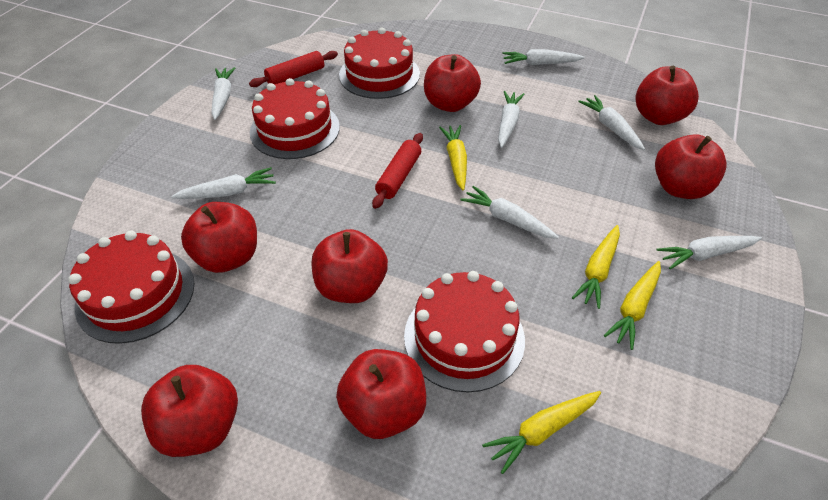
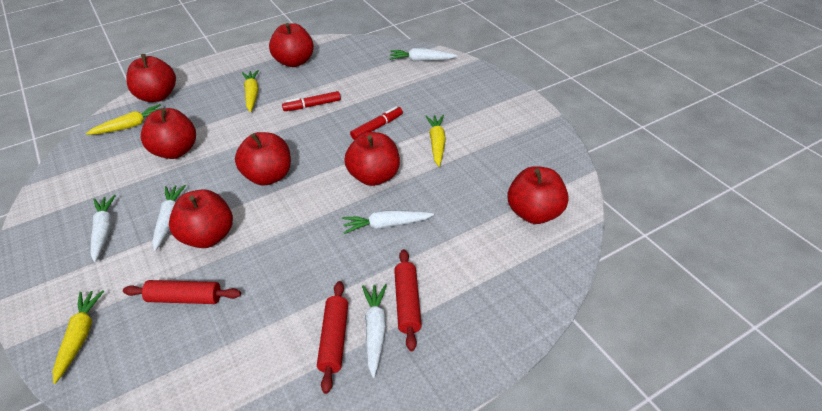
red cake: 4 -> 0
red marker: 0 -> 2
red rolling pin: 2 -> 3
white carrot: 7 -> 5

